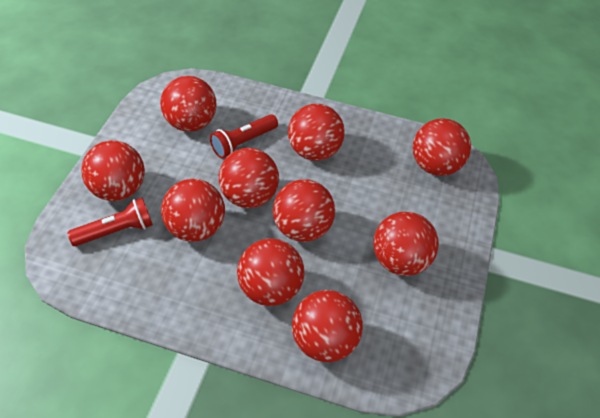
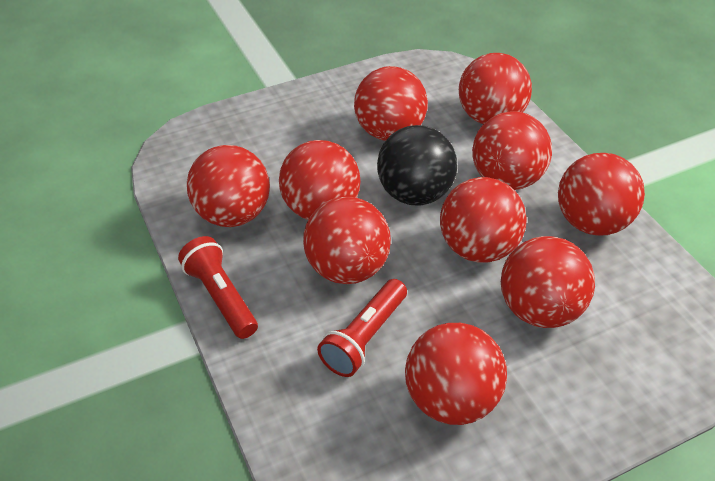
black ball: 0 -> 1

